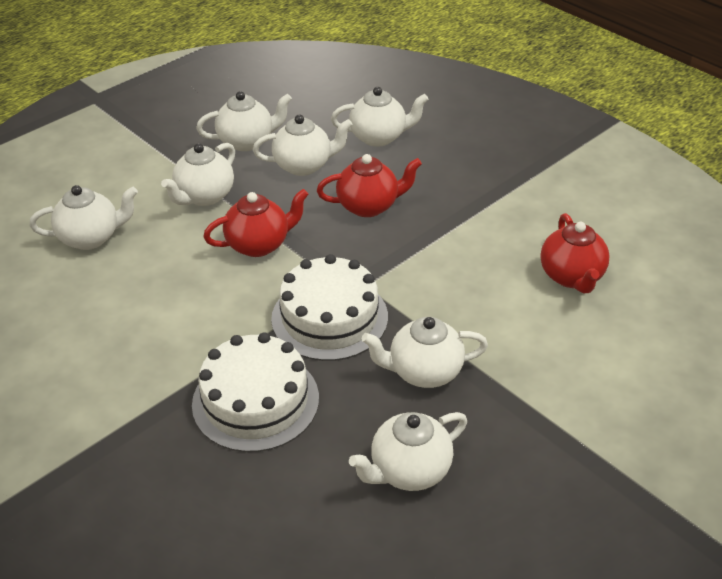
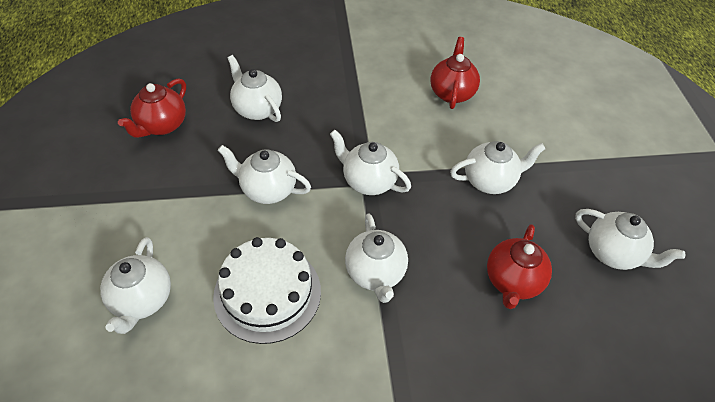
white cake: 2 -> 1

